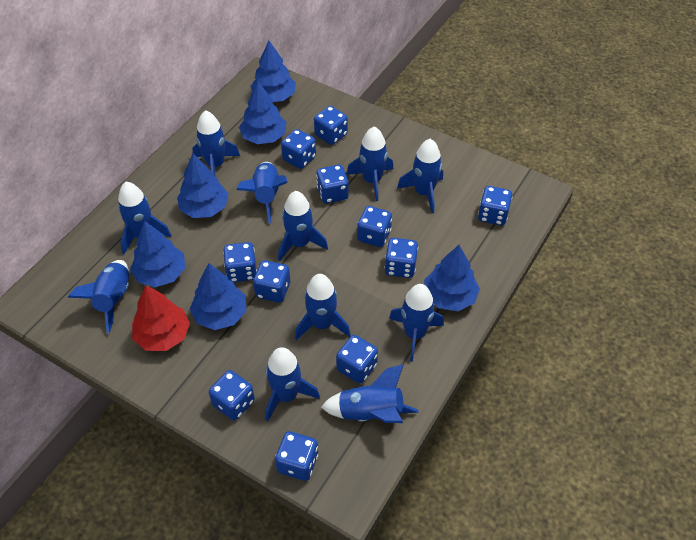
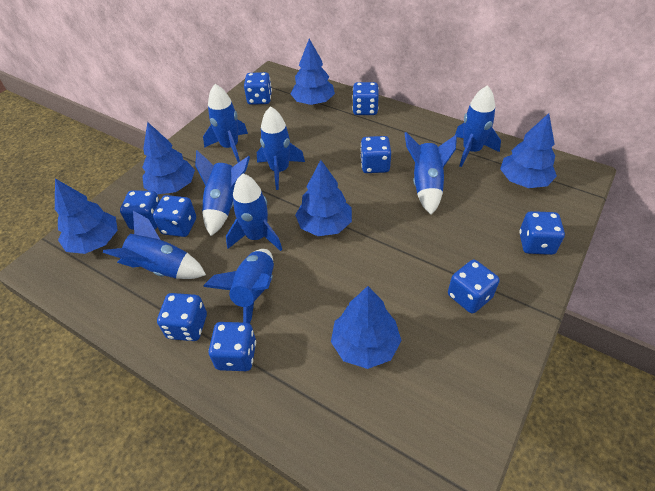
blue dice: 11 -> 9
blue rocket: 11 -> 8
red tree: 1 -> 0

